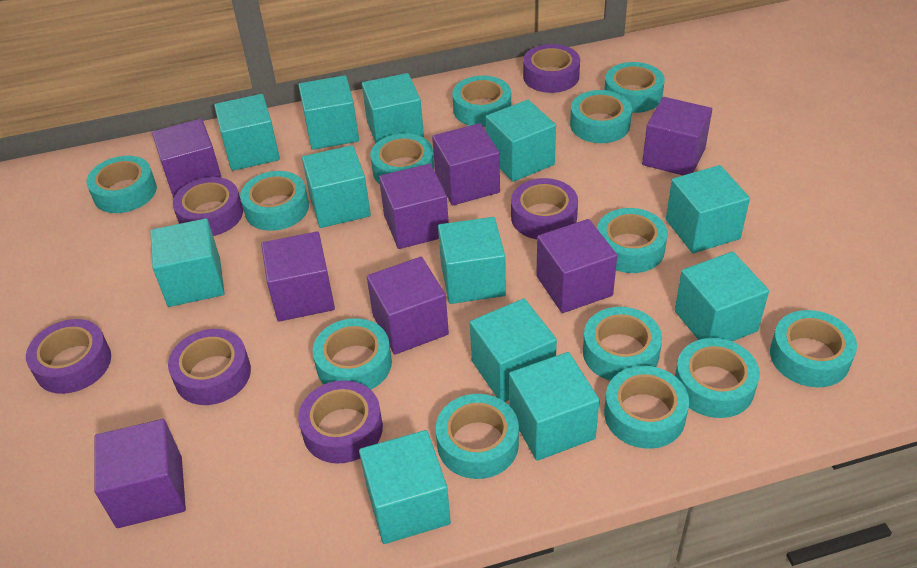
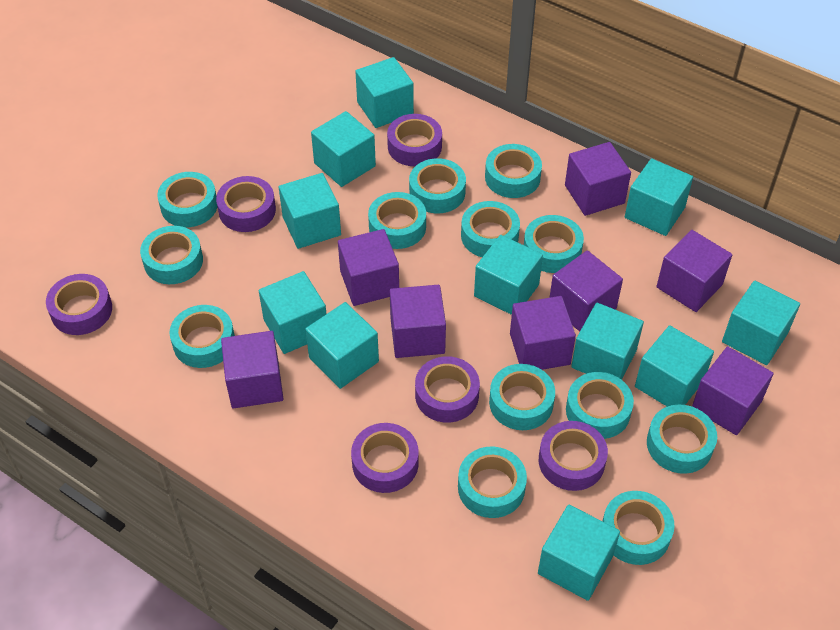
turquoise cube: 12 -> 11

